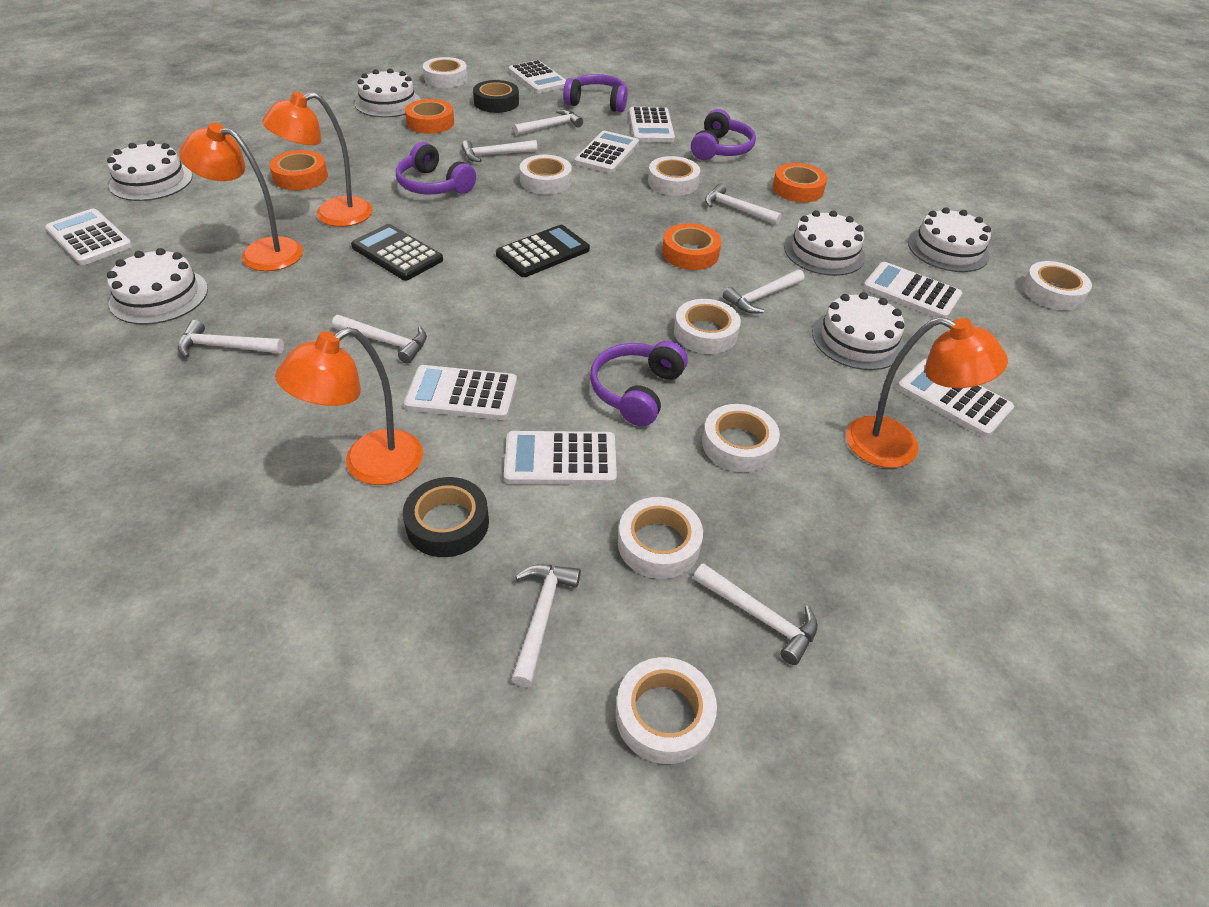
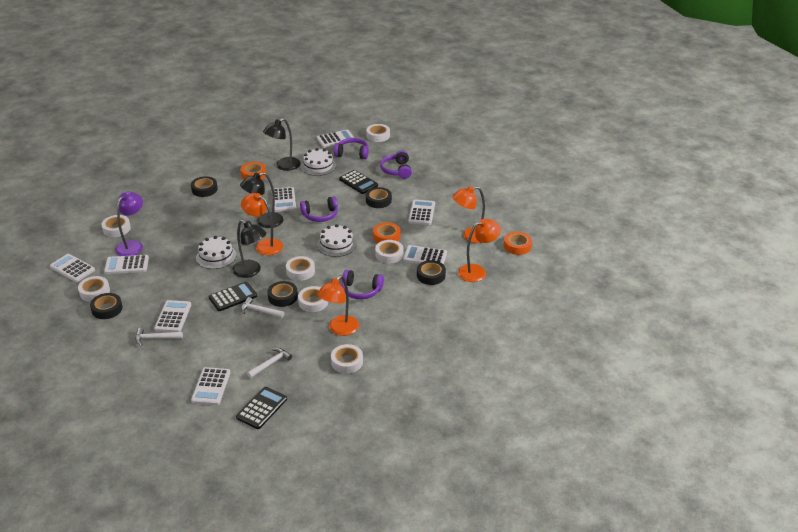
black calculator: 2 -> 3
black lamp: 0 -> 3
black tape: 2 -> 5
orange tape: 4 -> 3
purple lamp: 0 -> 1
white cake: 6 -> 3
white hammer: 8 -> 3
white tape: 8 -> 7

